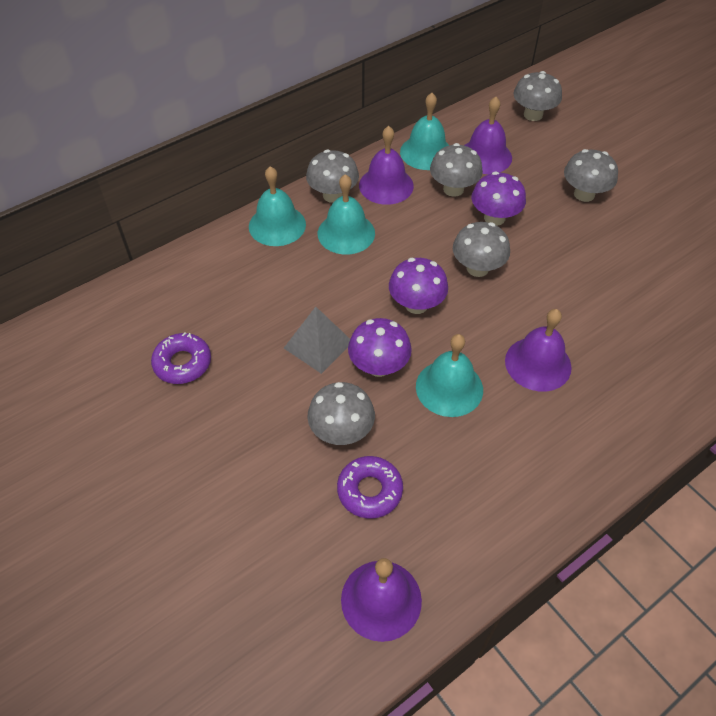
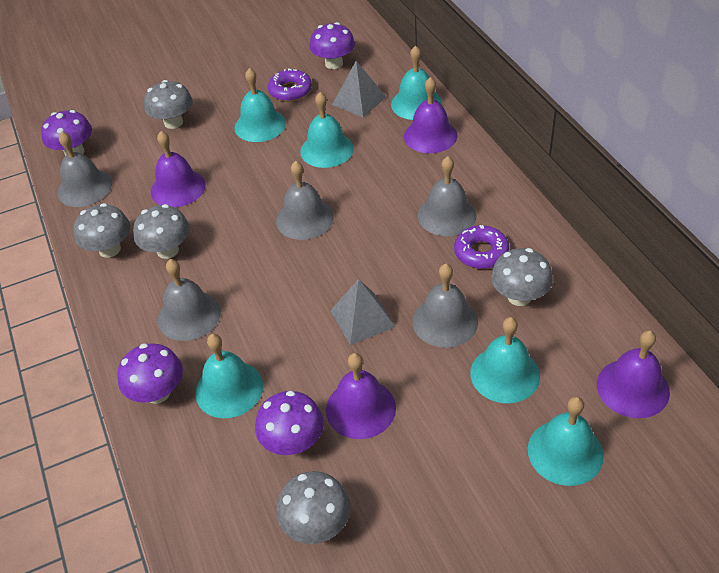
grey bell: 0 -> 5
grey mushroom: 6 -> 5
grey pyramid: 1 -> 2
purple mushroom: 3 -> 4
turquoise bell: 4 -> 6

